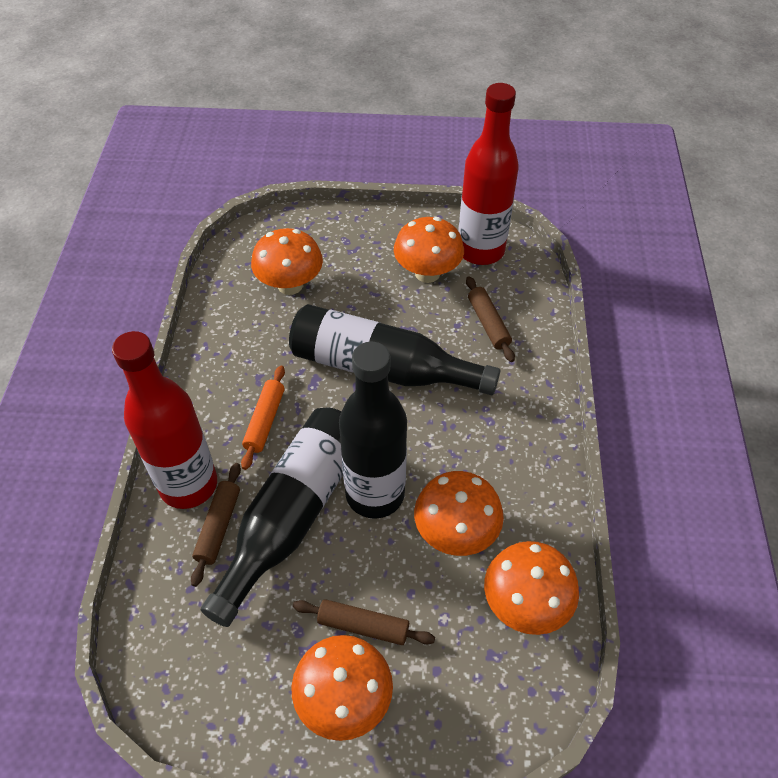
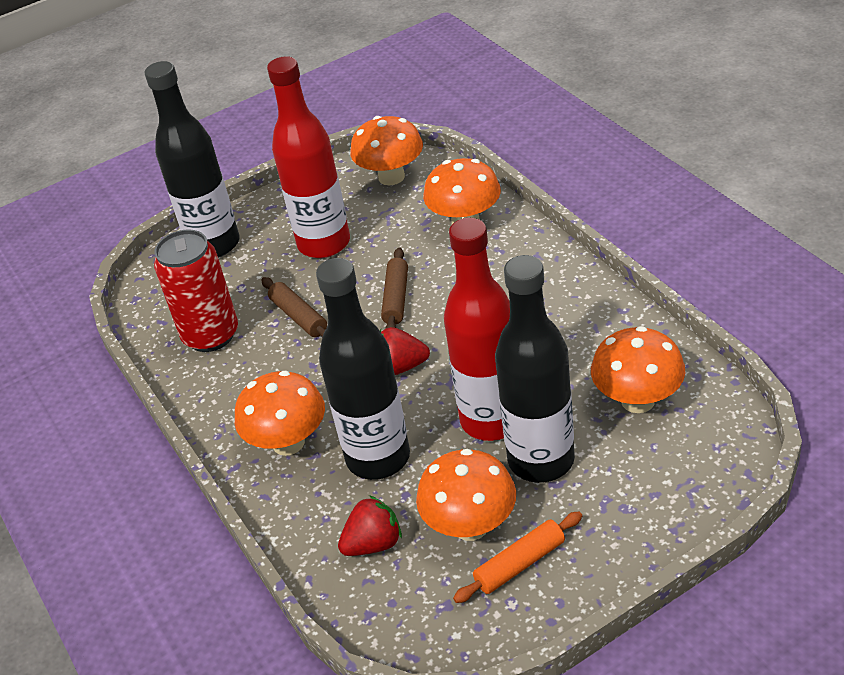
brown rolling pin: 3 -> 2
red can: 0 -> 1
red strawberry: 0 -> 2

